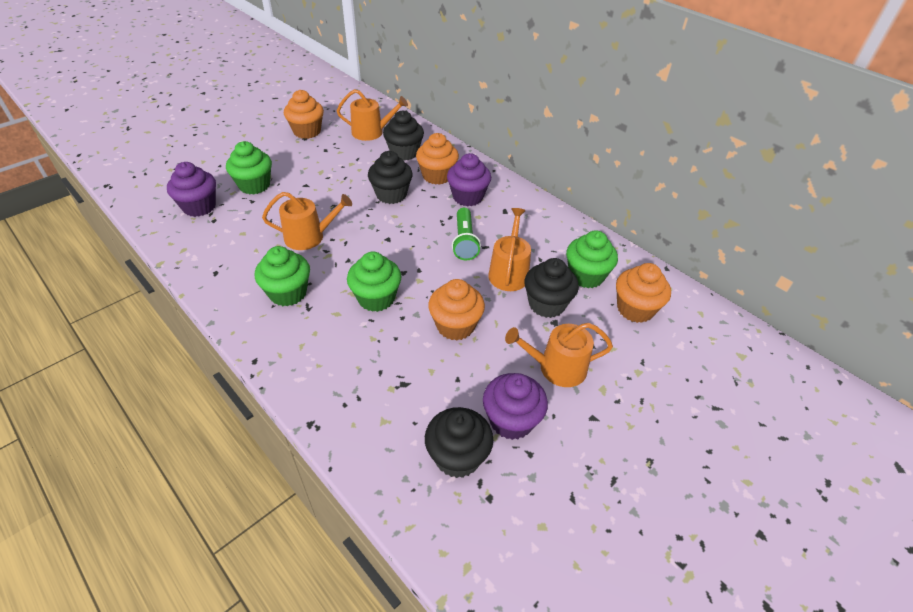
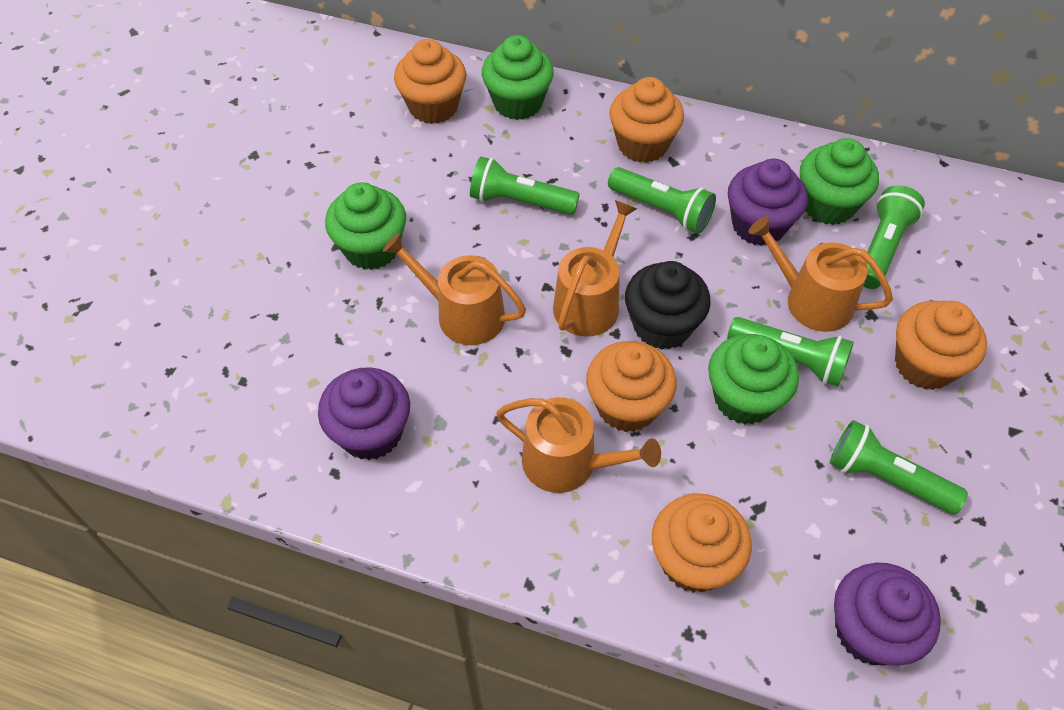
black cupcake: 4 -> 1
green flashlight: 1 -> 5
orange cupcake: 4 -> 5

